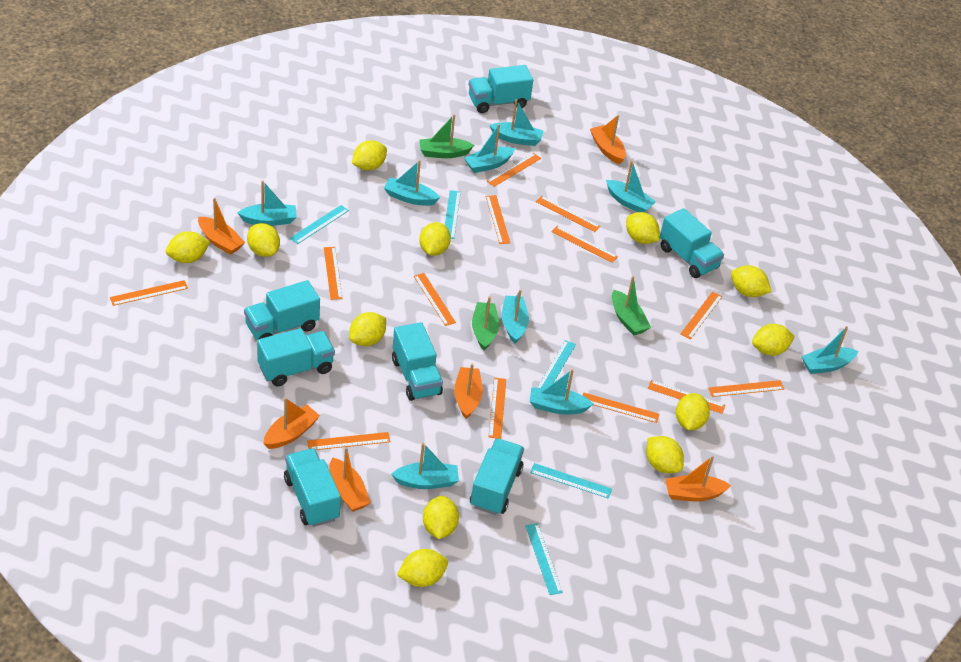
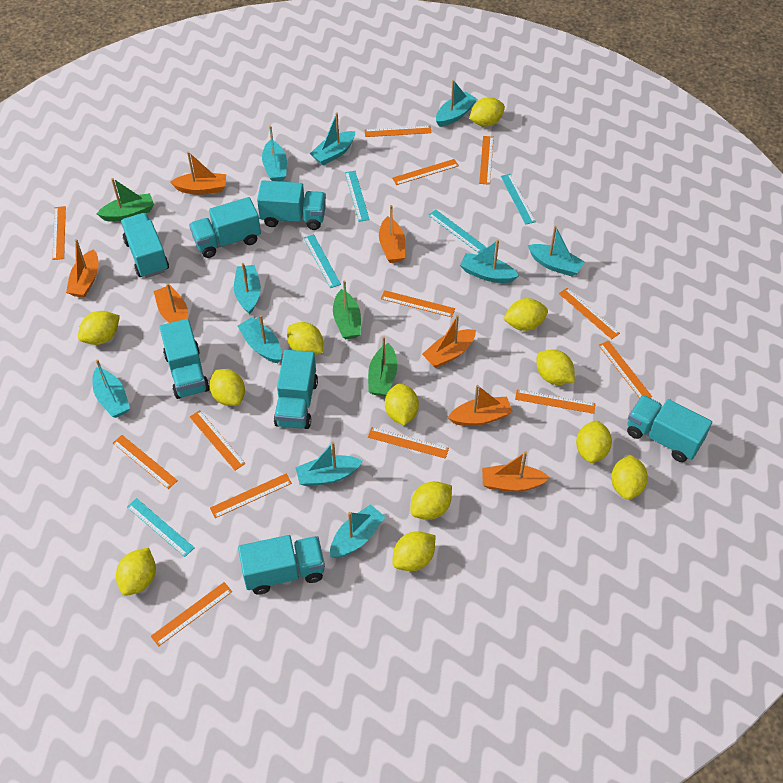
orange boat: 6 -> 7
turquoise boat: 9 -> 10

